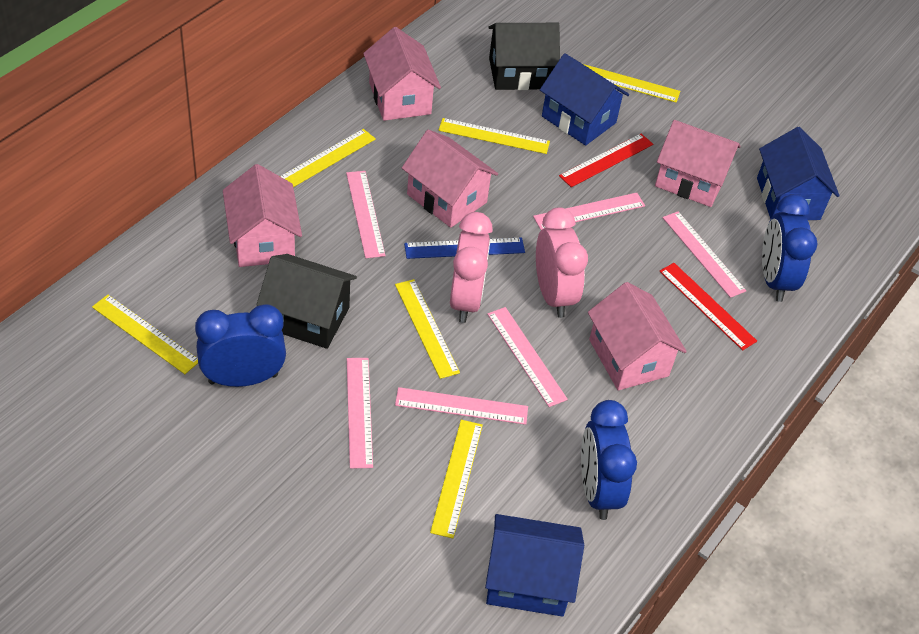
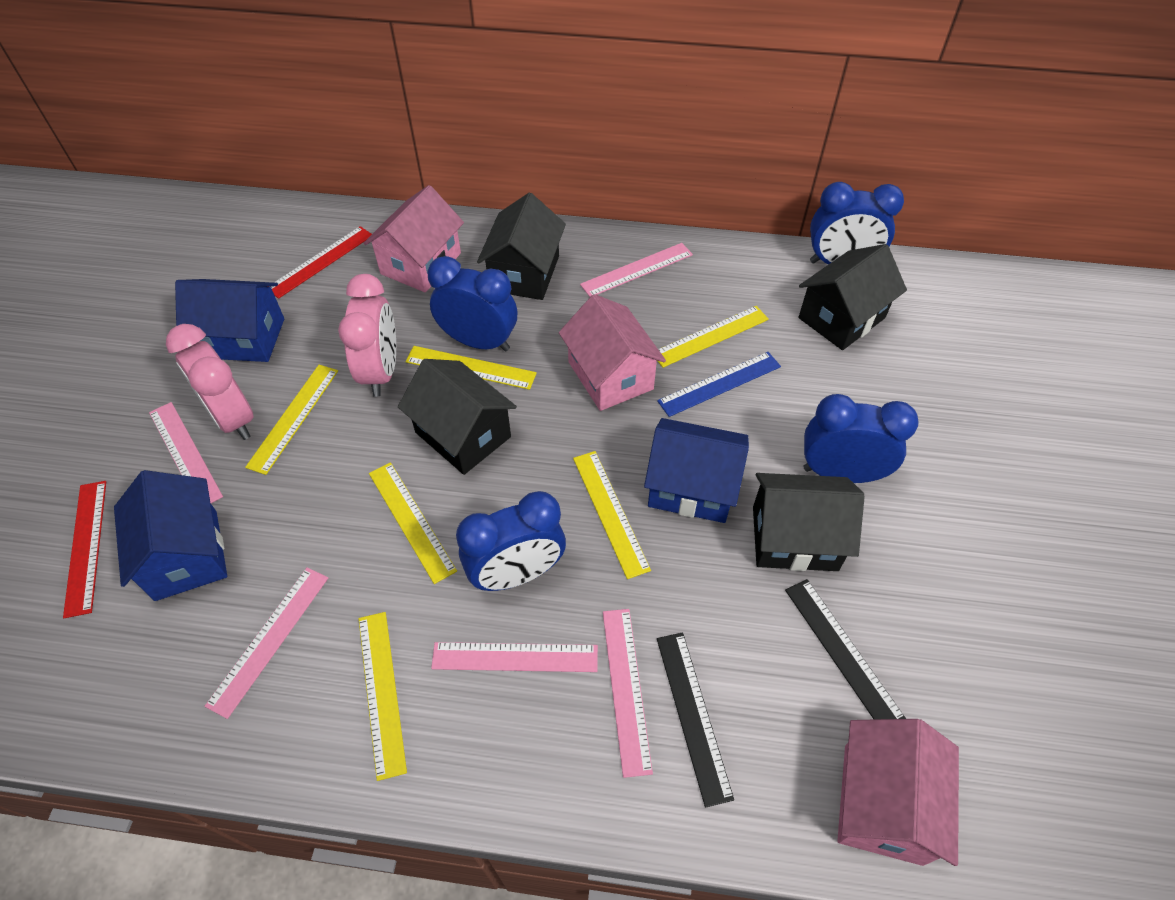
black house: 2 -> 4
black ruler: 0 -> 2
blue clock: 3 -> 4
pink house: 5 -> 3
pink ruler: 6 -> 5

